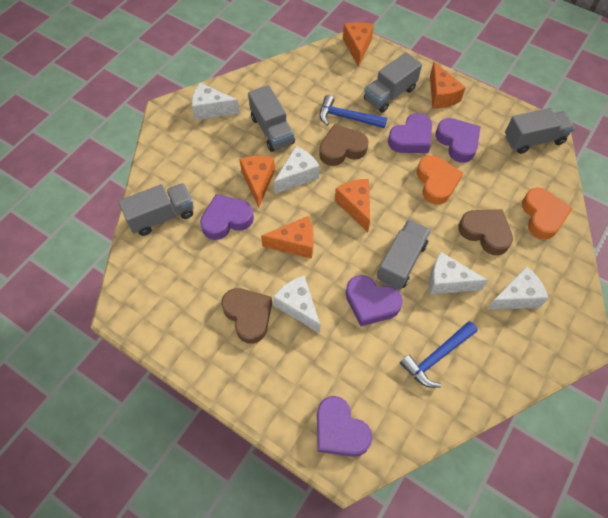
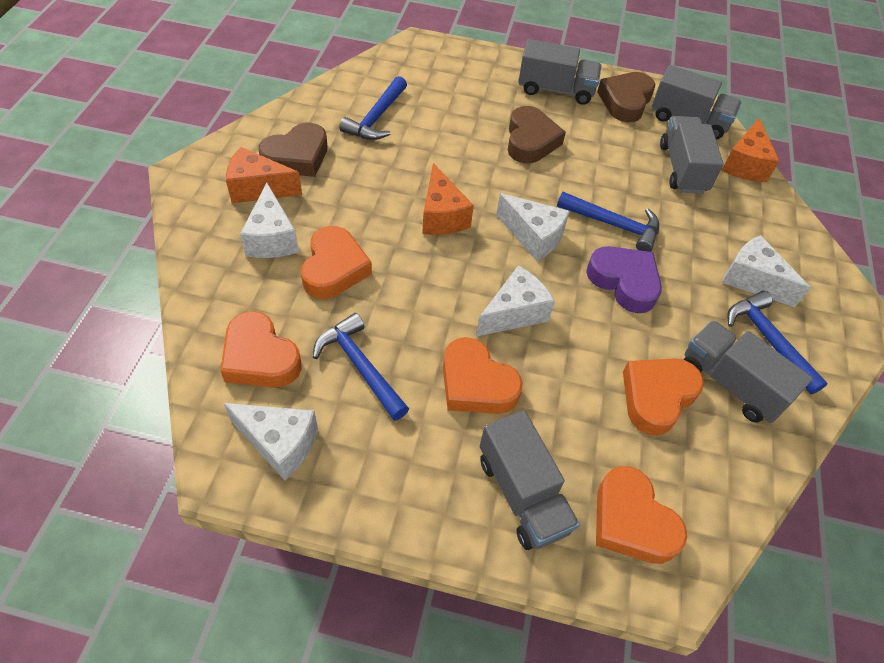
blue hammer: 2 -> 4
orange cheese: 5 -> 3
orange heart: 2 -> 5
purple heart: 5 -> 1

